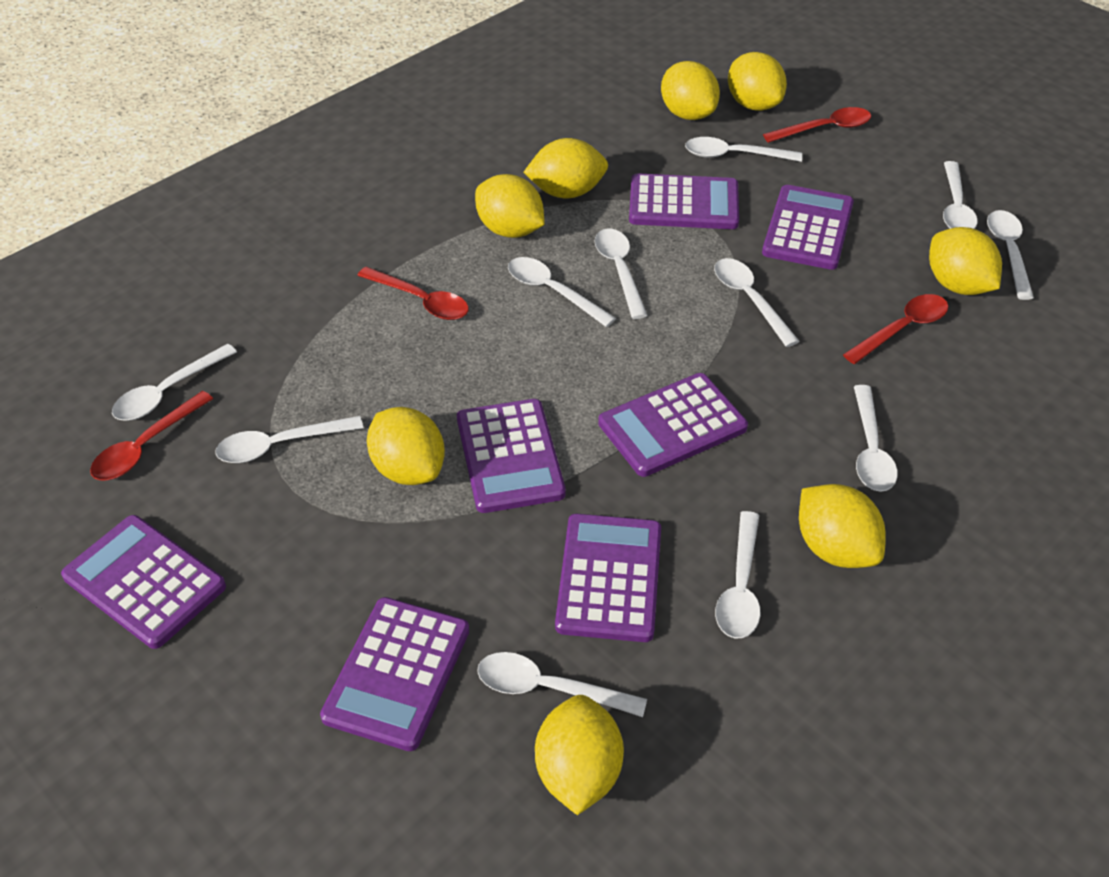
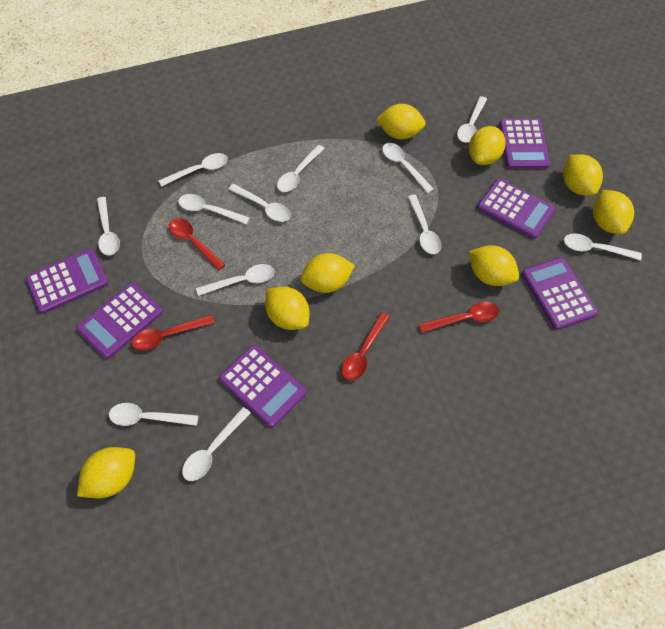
purple calculator: 7 -> 6
white spoon: 11 -> 12

